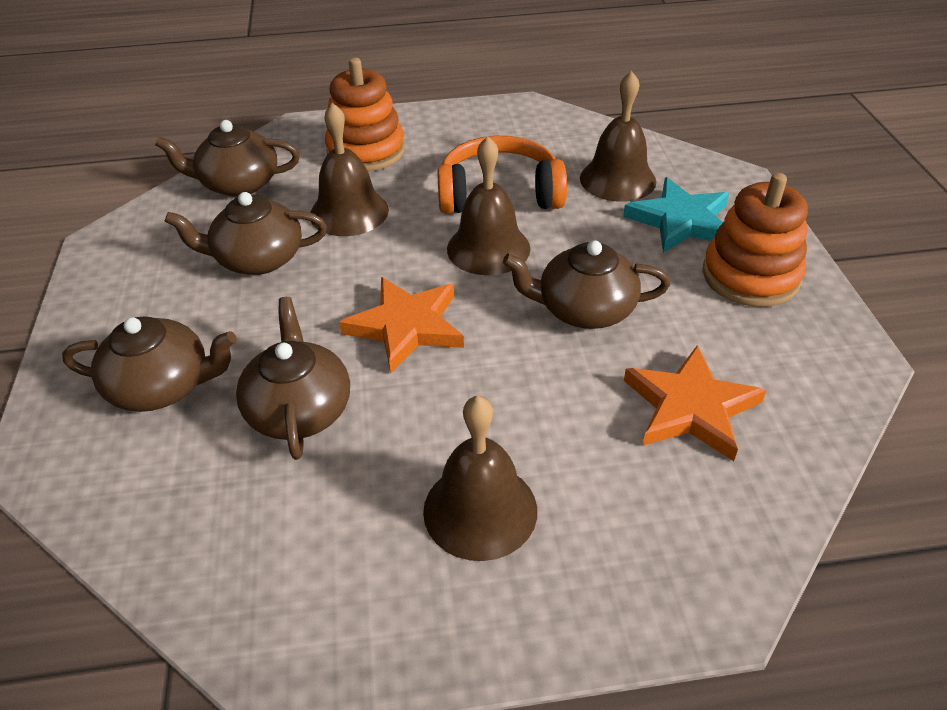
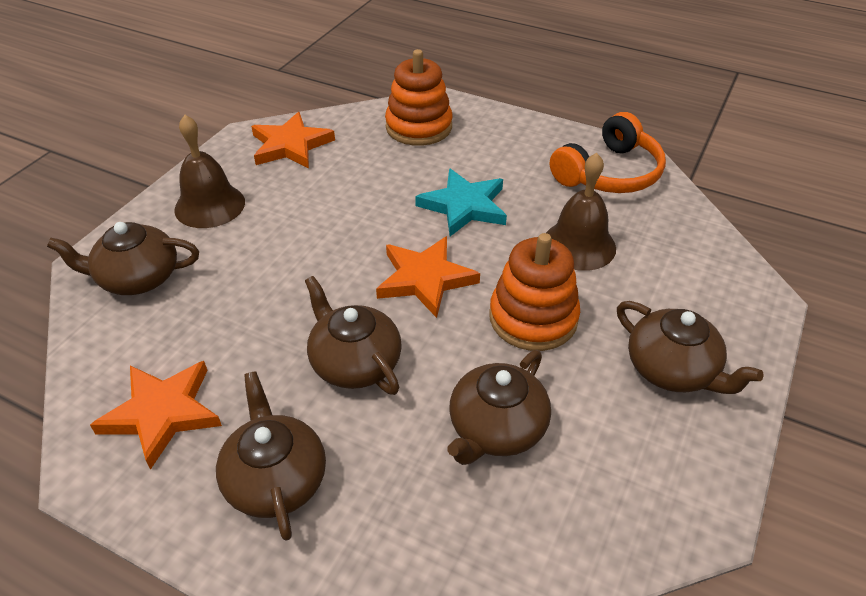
brown bell: 4 -> 2
orange star: 2 -> 3

